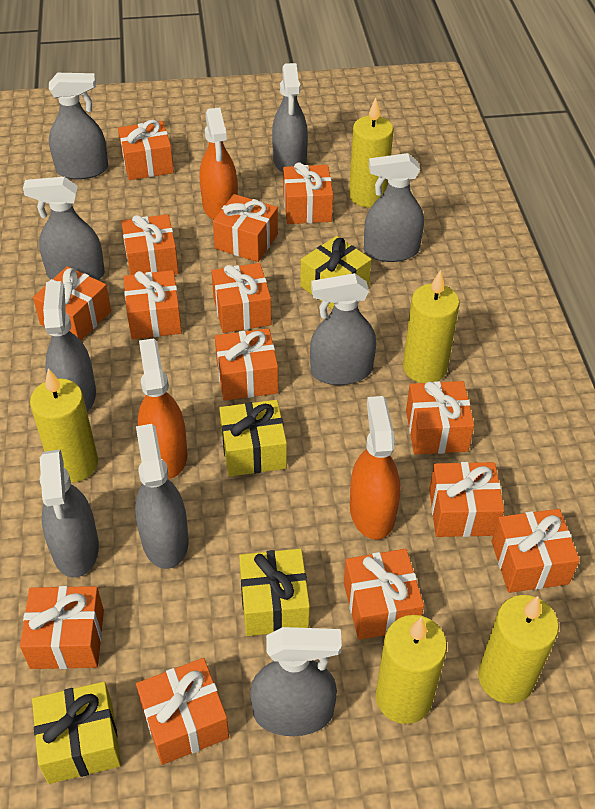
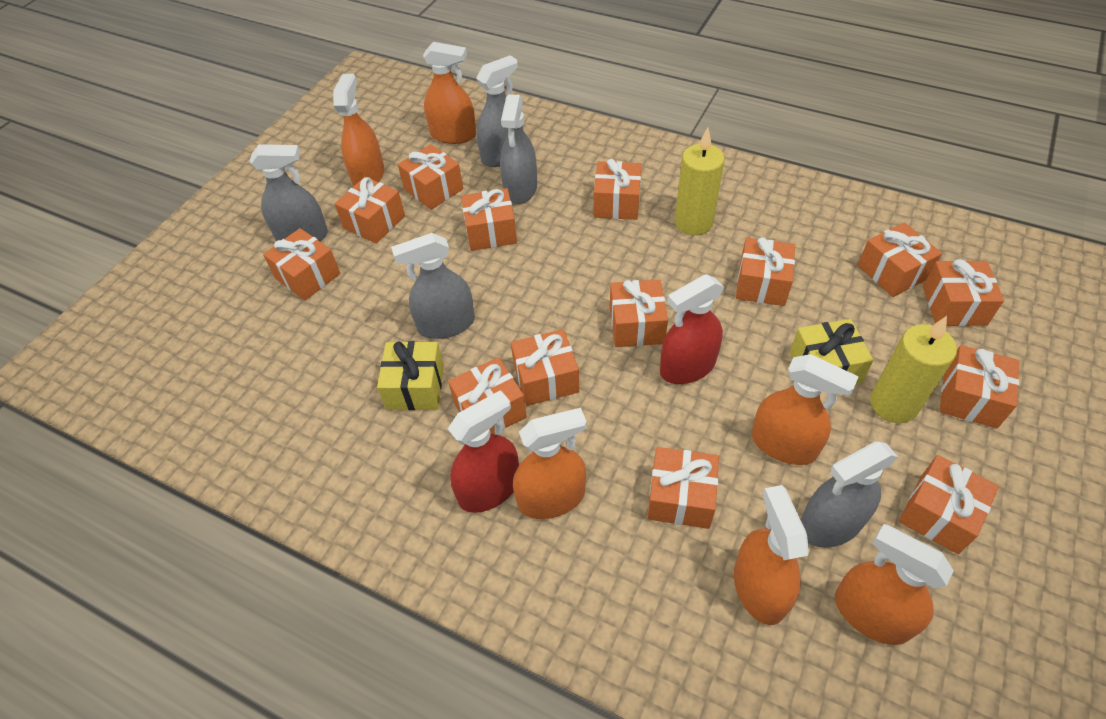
grey spray bottle: 9 -> 5
orange spray bottle: 3 -> 6
red spray bottle: 0 -> 2
yellow candle: 5 -> 2
yellow gift: 4 -> 2

